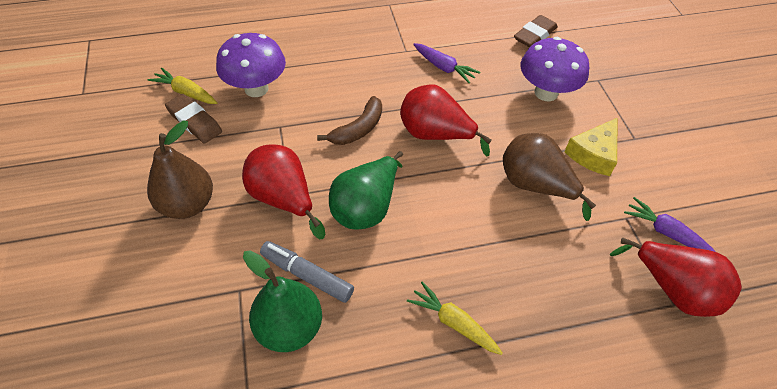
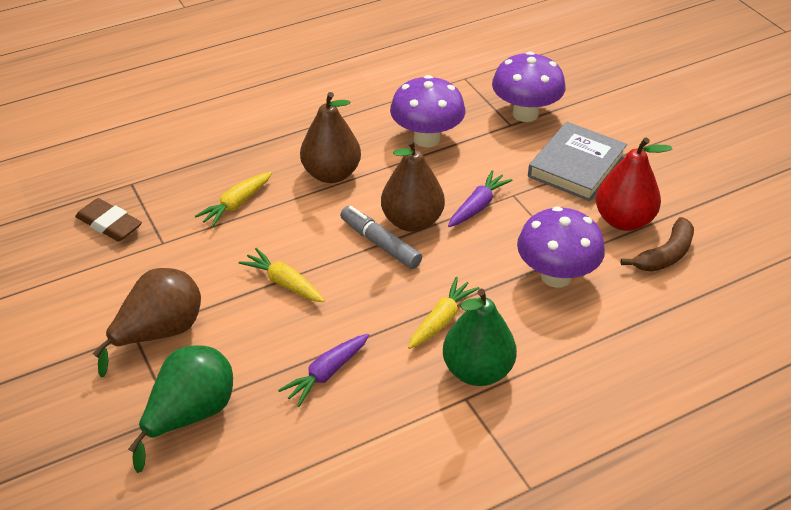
brown eraser: 2 -> 1
brown pear: 2 -> 3
grey book: 0 -> 1
purple mushroom: 2 -> 3
red pear: 3 -> 1
yellow carrot: 2 -> 3
yellow cheese: 1 -> 0

